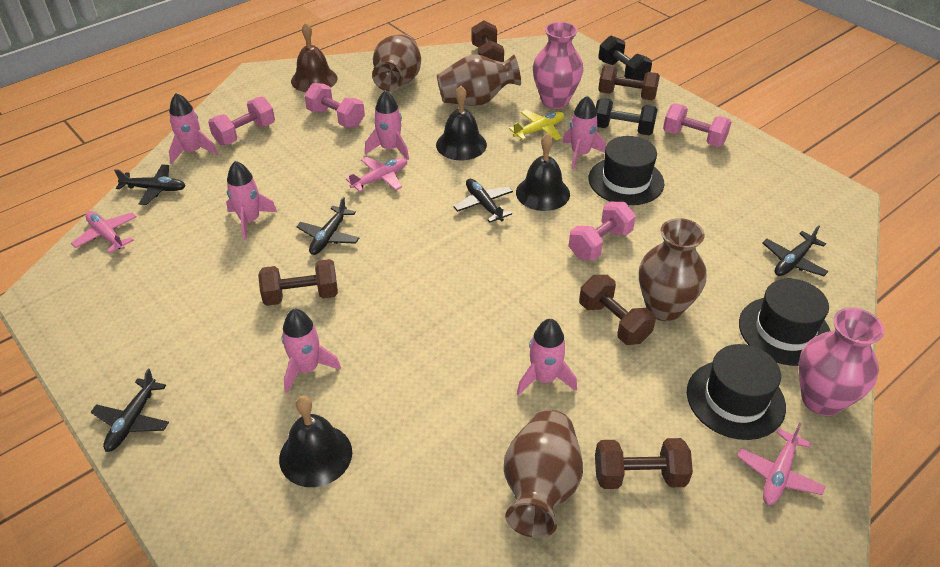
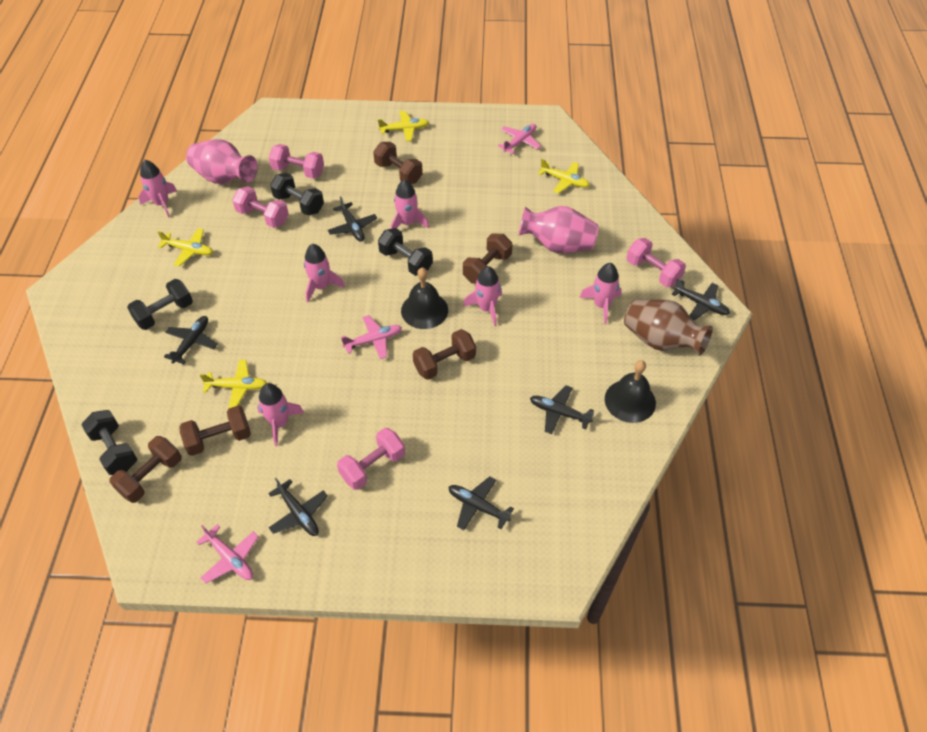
black bell: 3 -> 2
black dumbbell: 2 -> 4
black hat: 3 -> 0
black plane: 5 -> 6
brown bell: 1 -> 0
brown vase: 4 -> 1
yellow plane: 1 -> 4

